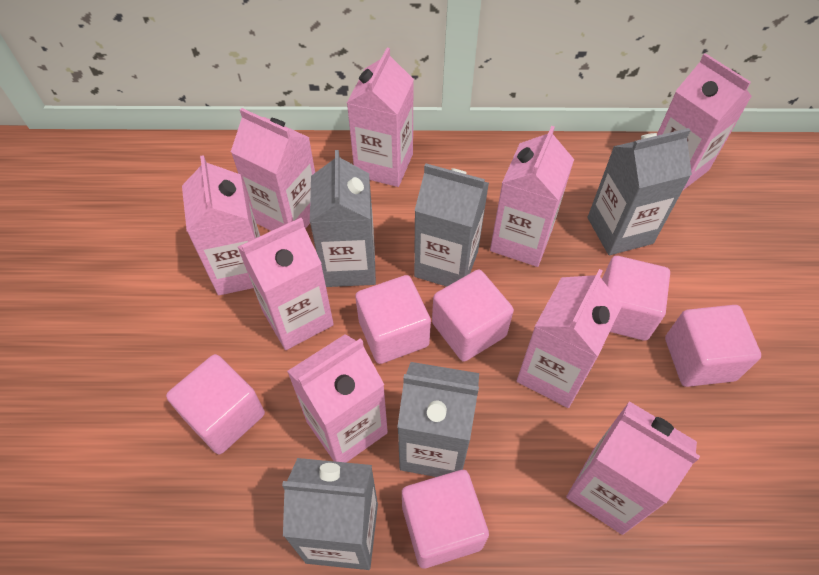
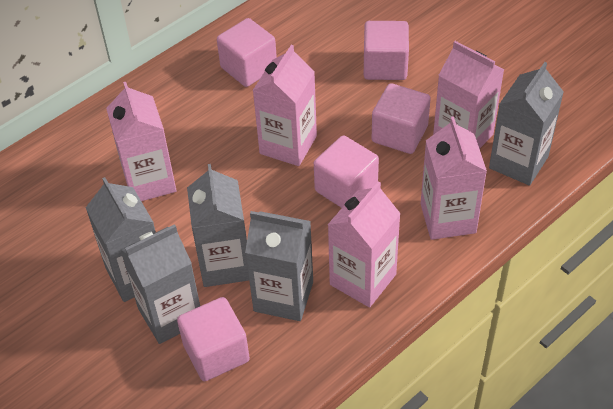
pink carton: 9 -> 5
pink cube: 6 -> 5

